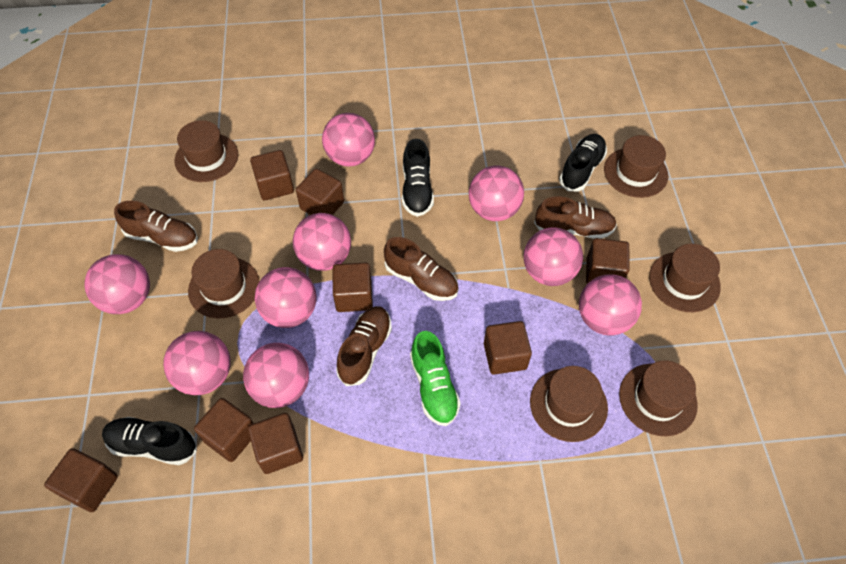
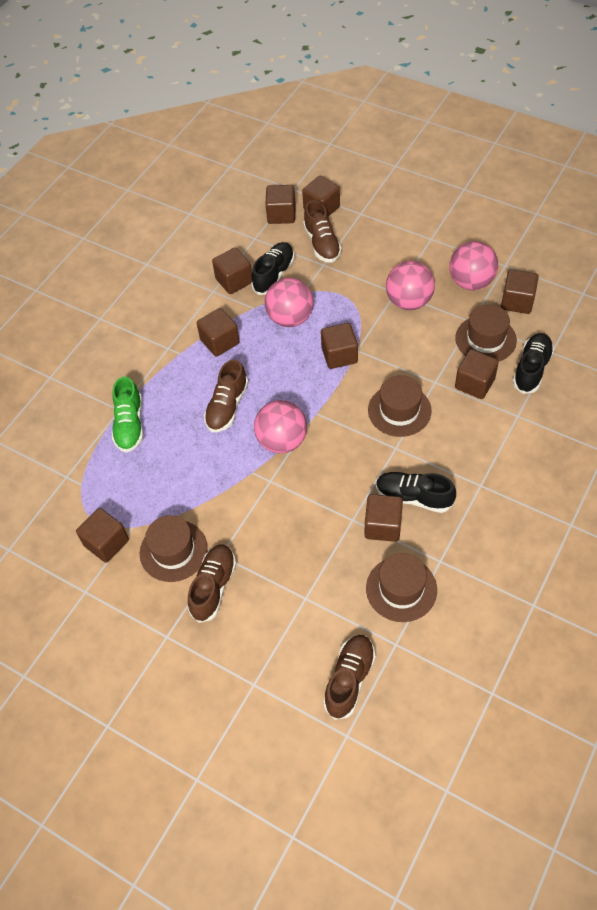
brown cube: 8 -> 9
brown hat: 6 -> 4
pink ball: 9 -> 4

